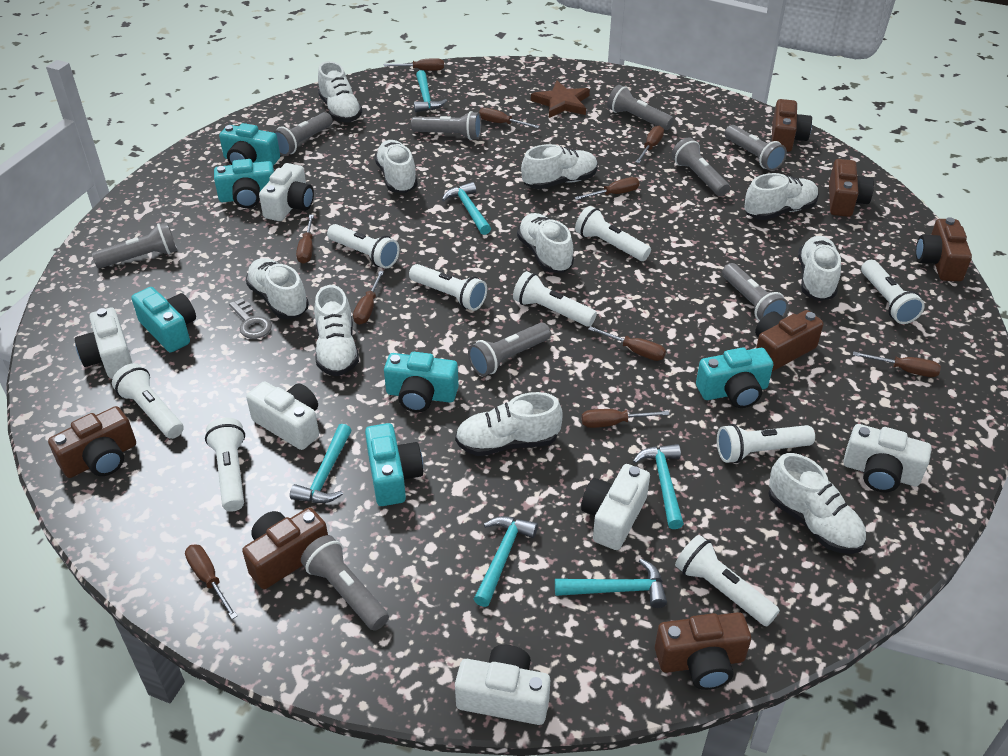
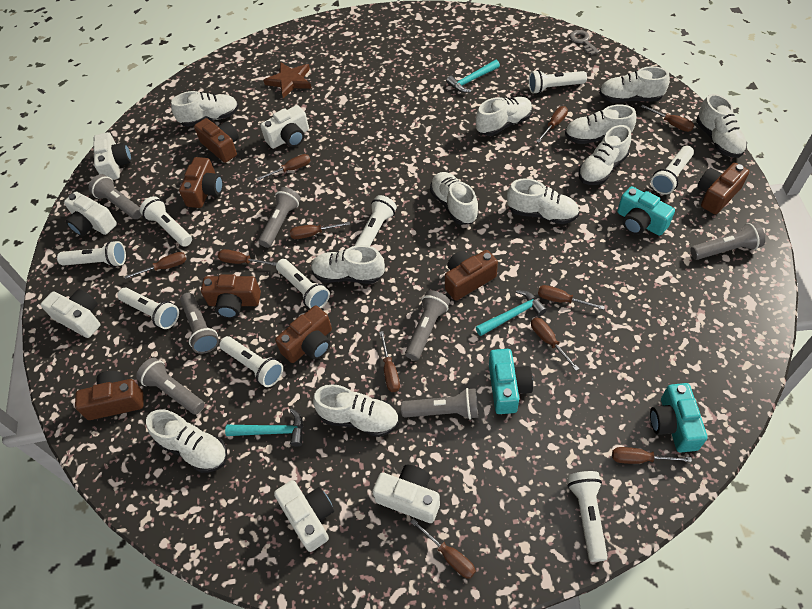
brown screwdriver: 10 -> 11
grey flashlight: 9 -> 7
turquoise camera: 6 -> 3
turquoise hammer: 6 -> 3
white shoe: 10 -> 11

